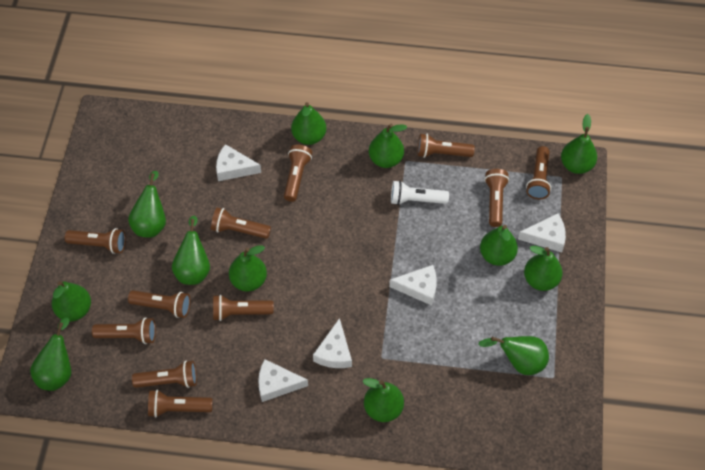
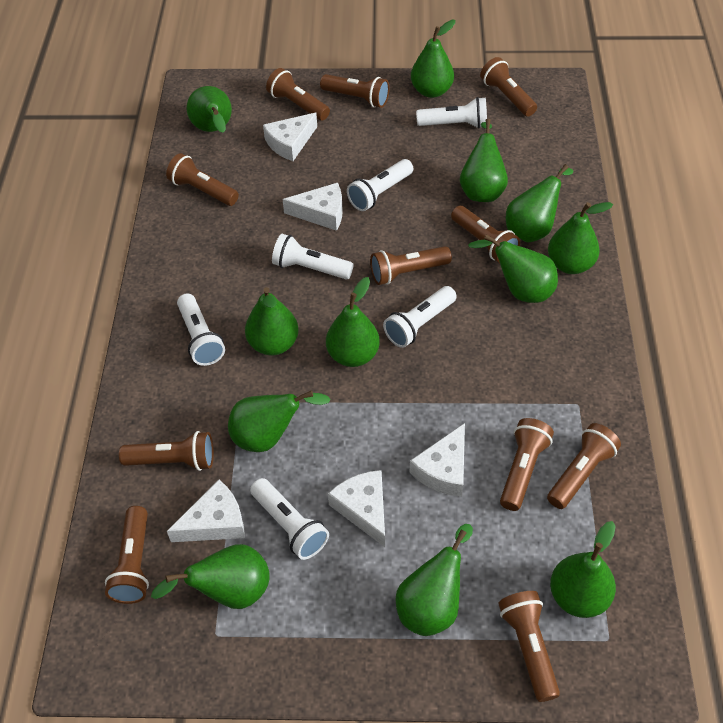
white flashlight: 1 -> 6

